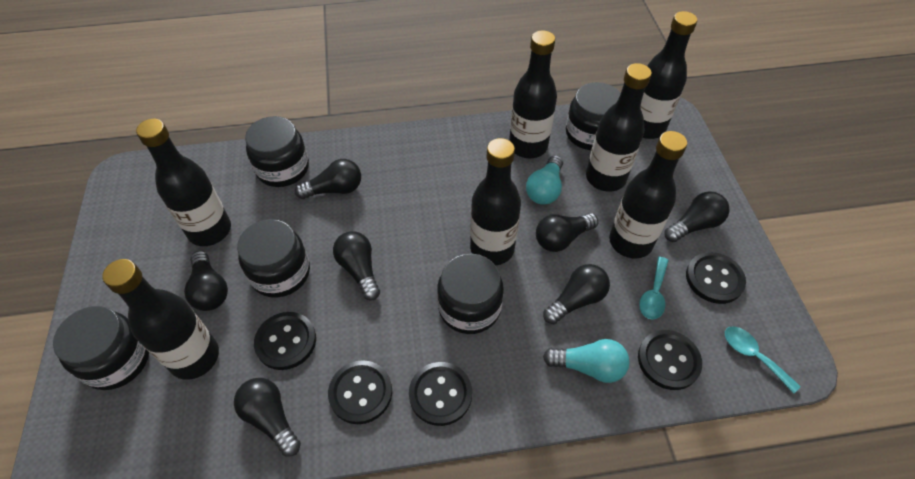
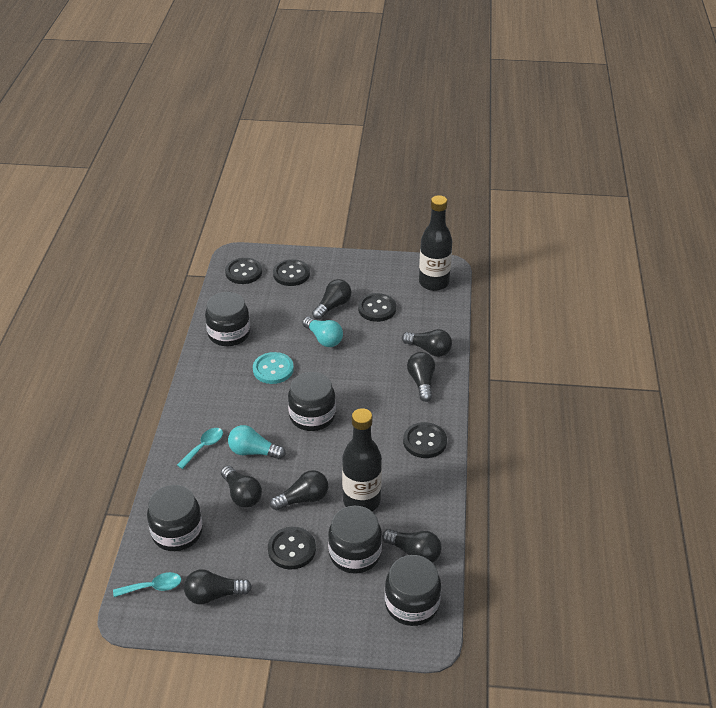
black bottle: 7 -> 2
turquoise button: 0 -> 1

